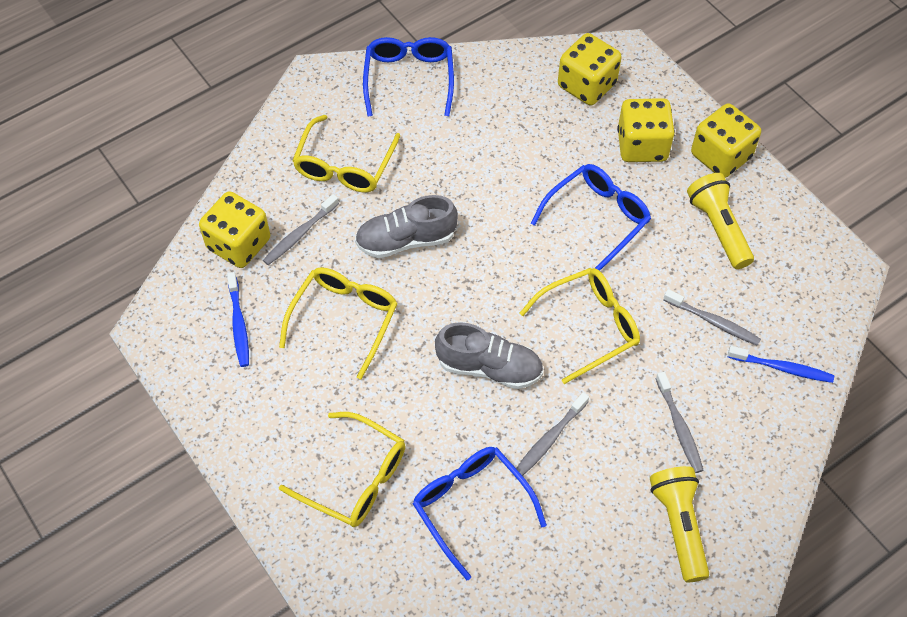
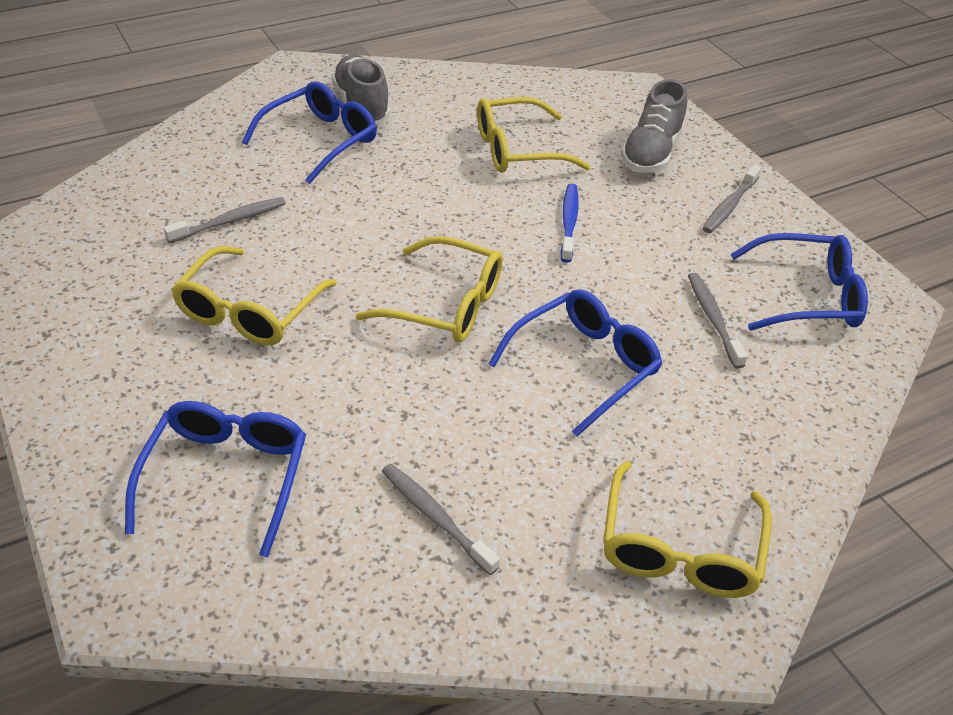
blue glasses: 3 -> 4
blue toothbrush: 2 -> 1
yellow dice: 4 -> 0
yellow flashlight: 2 -> 0

